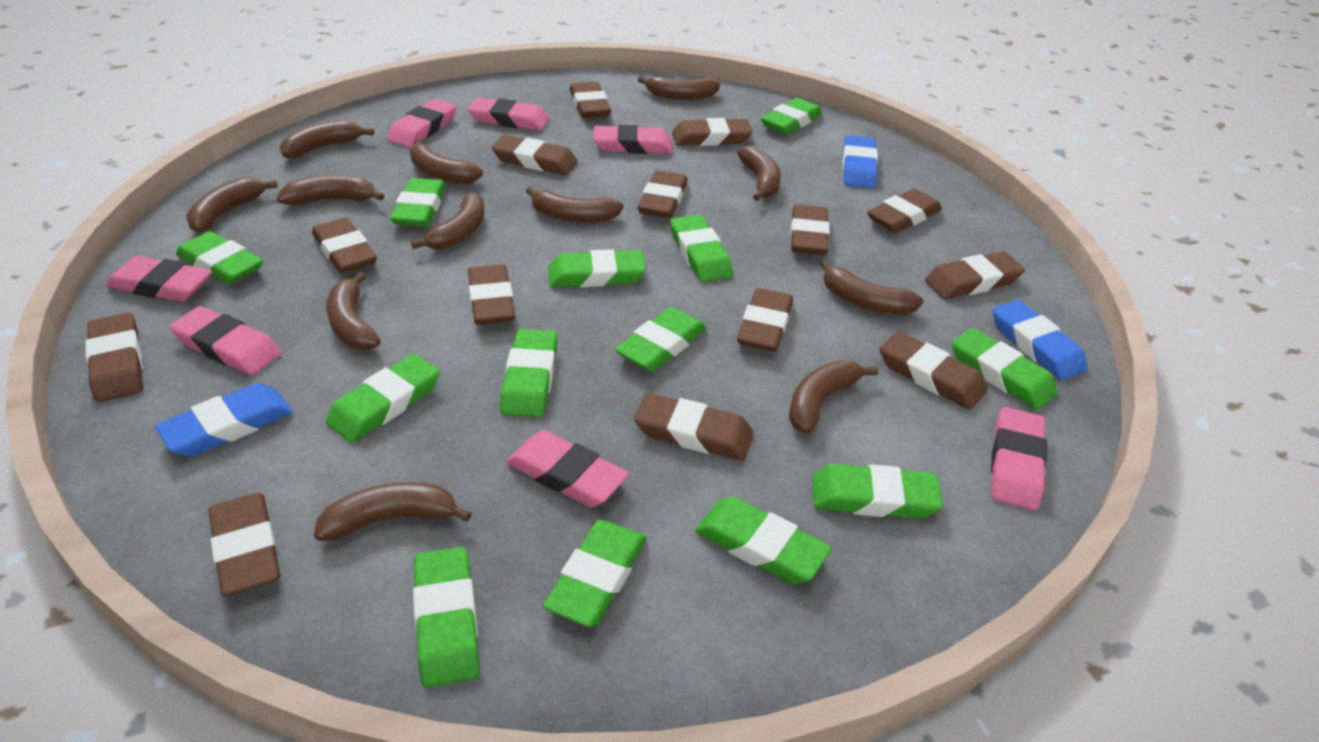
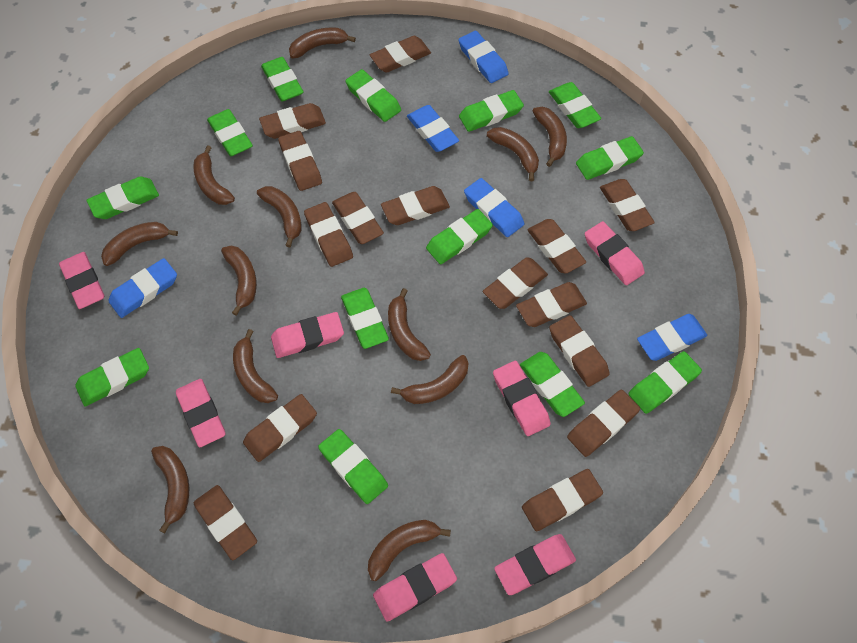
blue eraser: 3 -> 5
brown eraser: 14 -> 15

